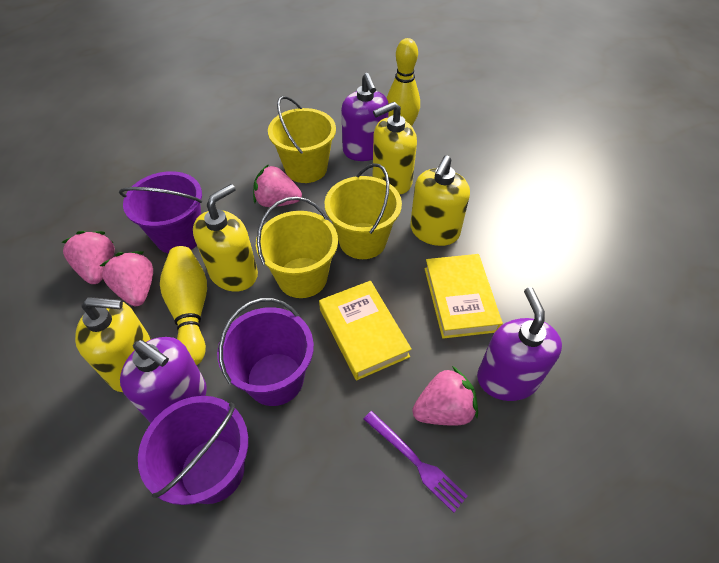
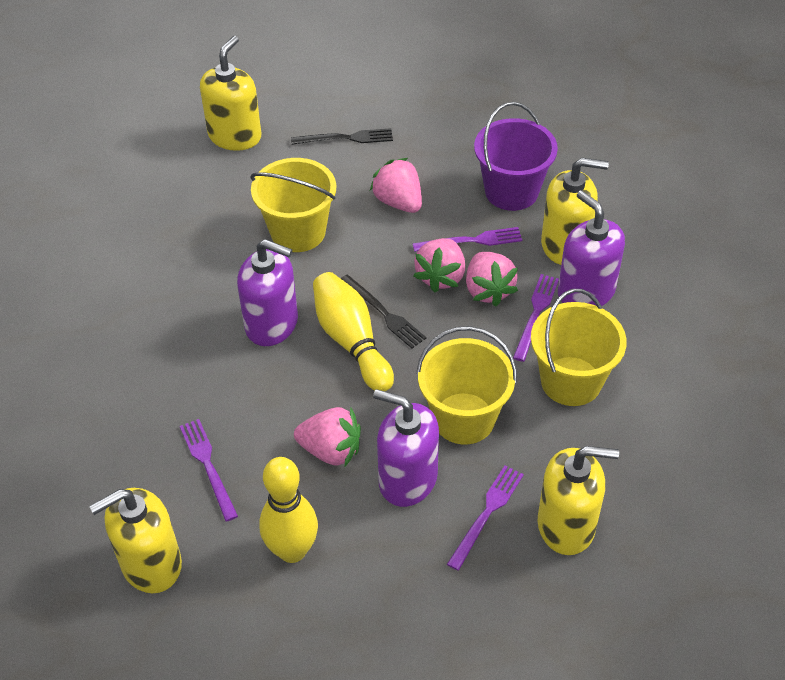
black fork: 0 -> 2
purple bucket: 3 -> 1
purple fork: 1 -> 4
yellow book: 2 -> 0

